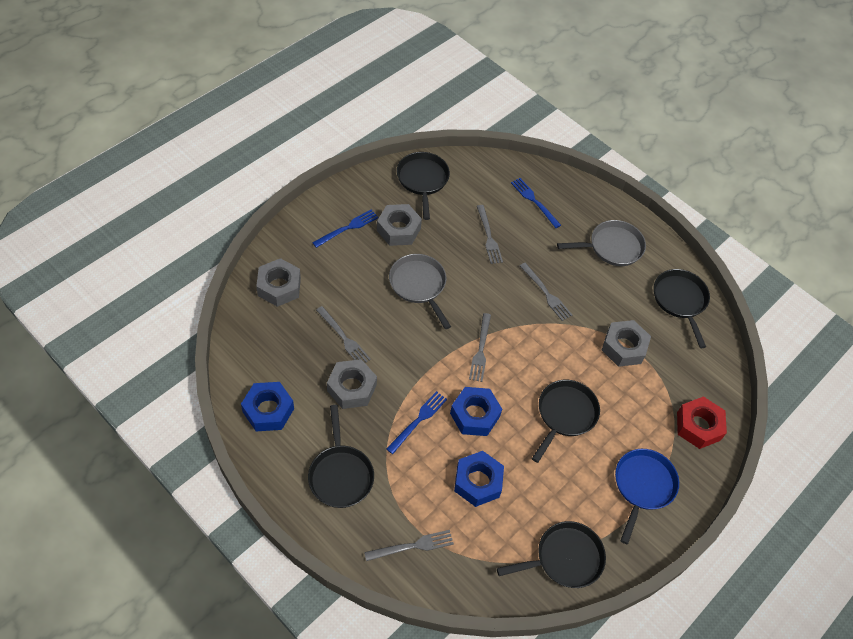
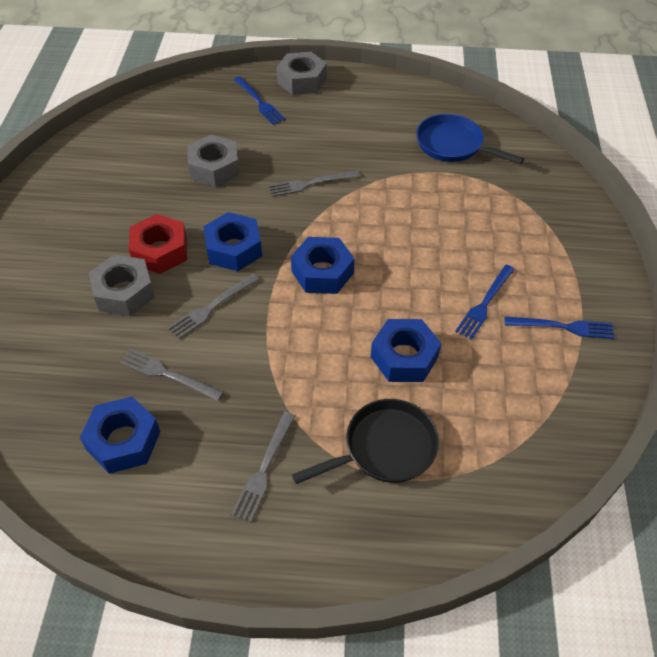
black pan: 5 -> 1
blue nut: 3 -> 4
grey fork: 5 -> 4
grey nut: 4 -> 3
grey pan: 2 -> 0

